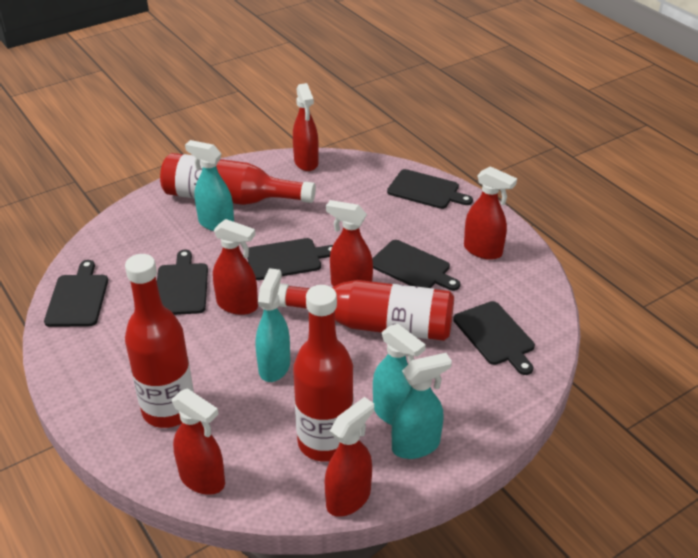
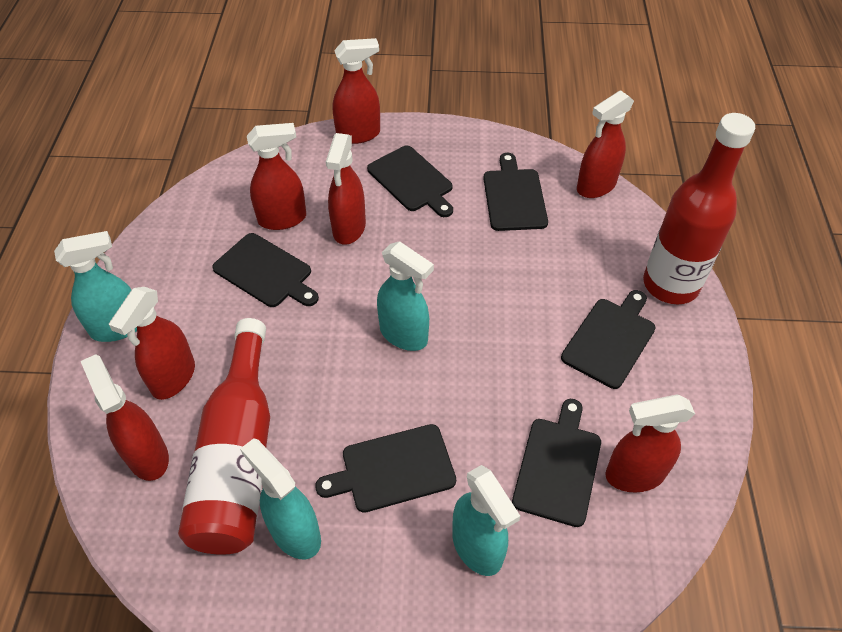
red bottle: 4 -> 2
red spray bottle: 6 -> 7

